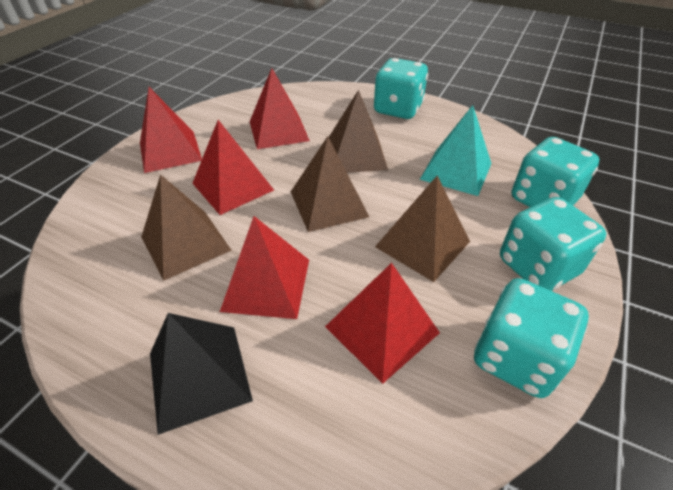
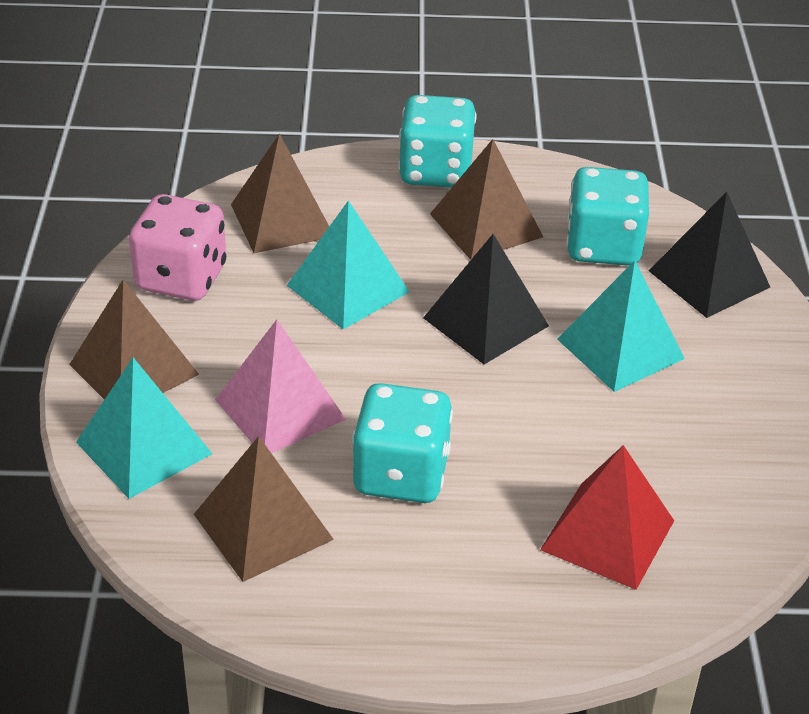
black pyramid: 1 -> 2
pink dice: 0 -> 1
pink pyramid: 0 -> 1
red pyramid: 5 -> 1
turquoise dice: 4 -> 3
turquoise pyramid: 1 -> 3

